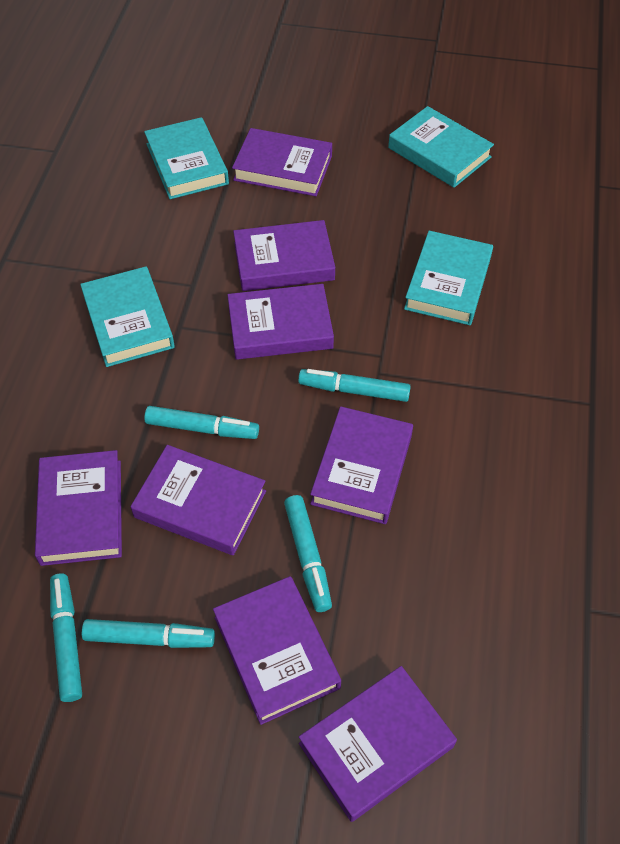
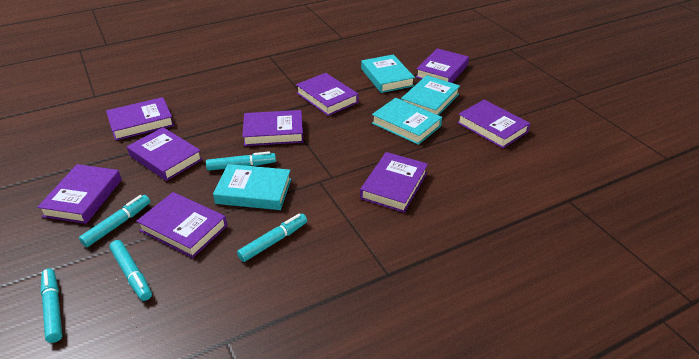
purple book: 8 -> 9

